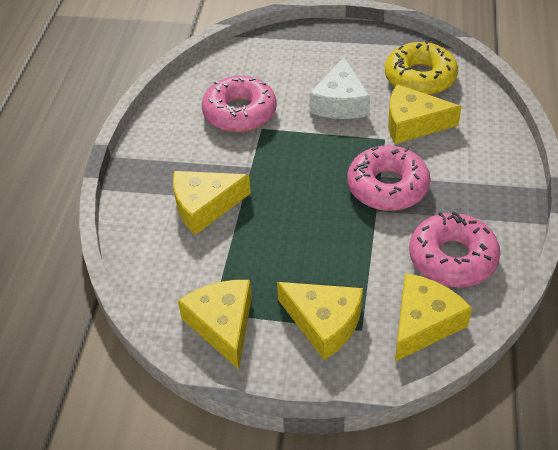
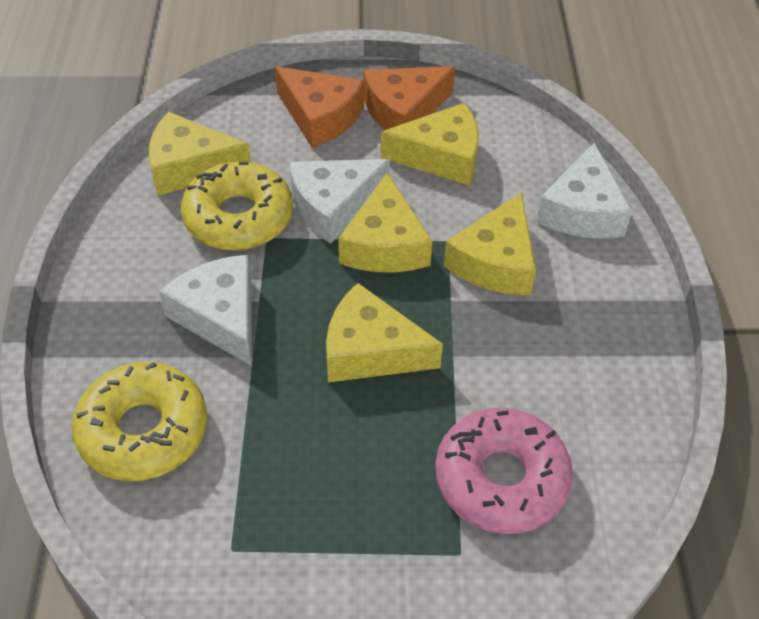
orange cheese: 0 -> 2
pink donut: 3 -> 1
white cheese: 1 -> 3
yellow donut: 1 -> 2

